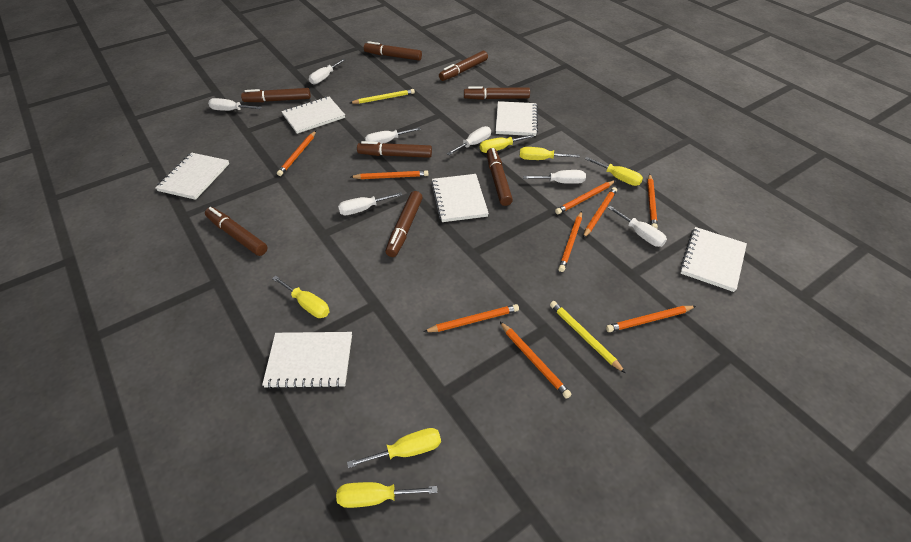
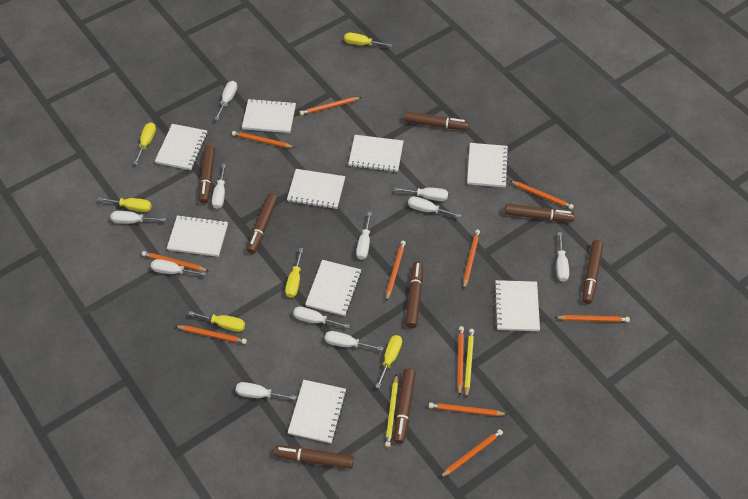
orange pencil: 9 -> 11
white notebook: 6 -> 9
white screwdriver: 7 -> 11

